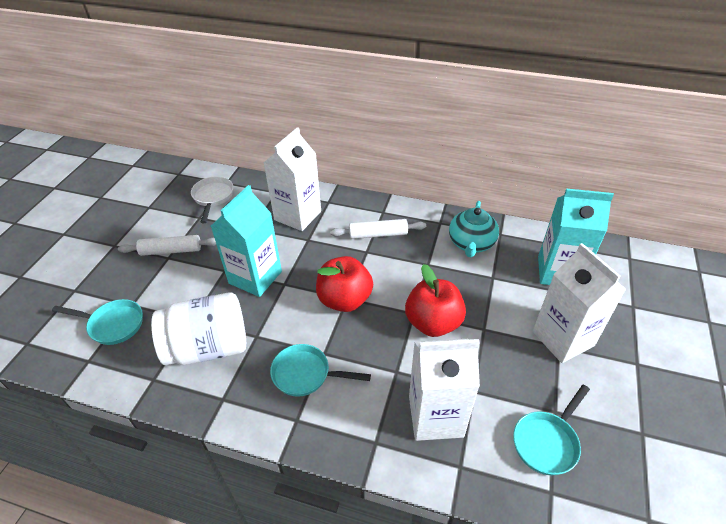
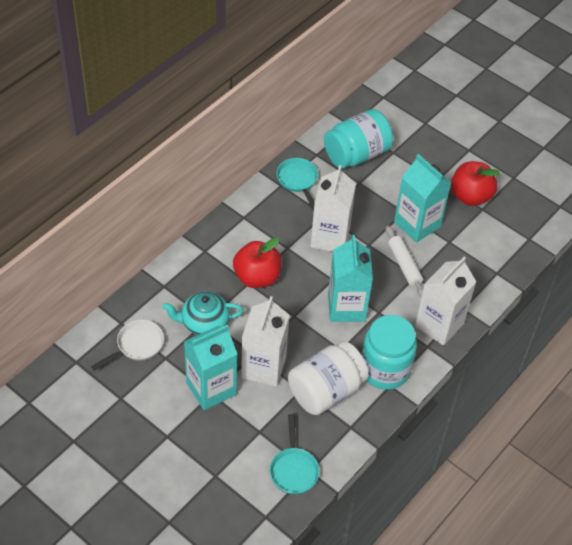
turquoise carton: 2 -> 3
turquoise jar: 0 -> 2
turquoise pan: 3 -> 2
white rolling pin: 2 -> 1

